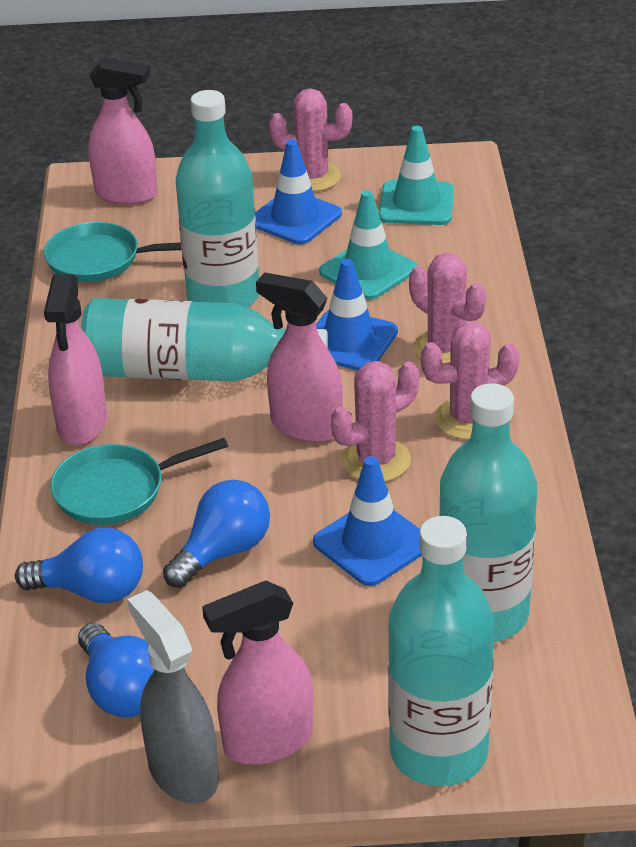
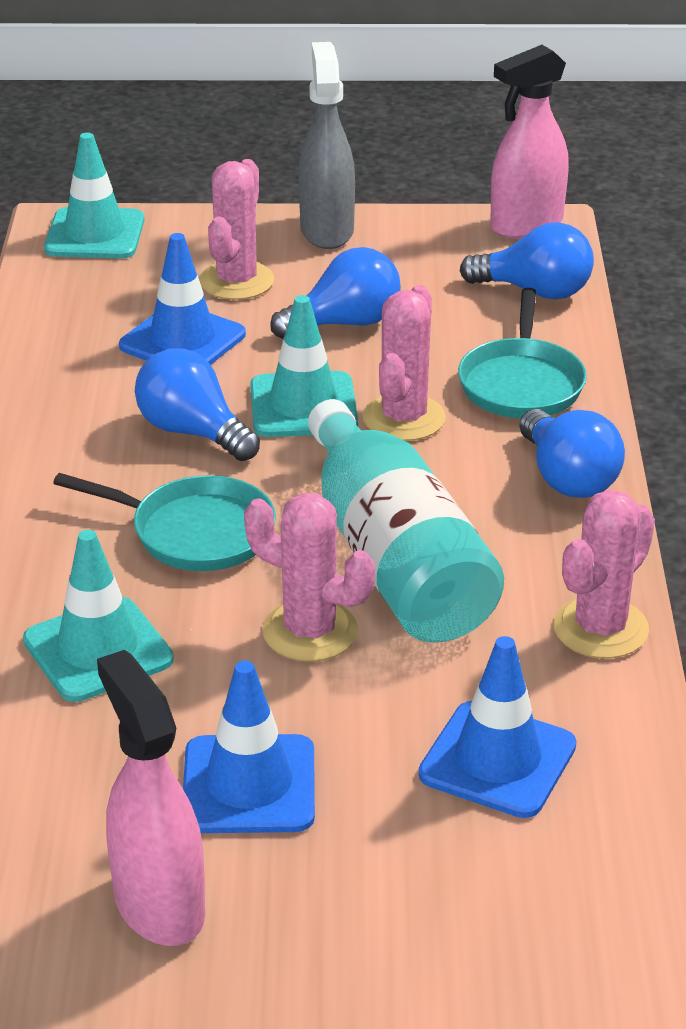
blue light bulb: 3 -> 4
pink spray bottle: 4 -> 2
turquoise bottle: 4 -> 1
turquoise traffic cone: 2 -> 3

